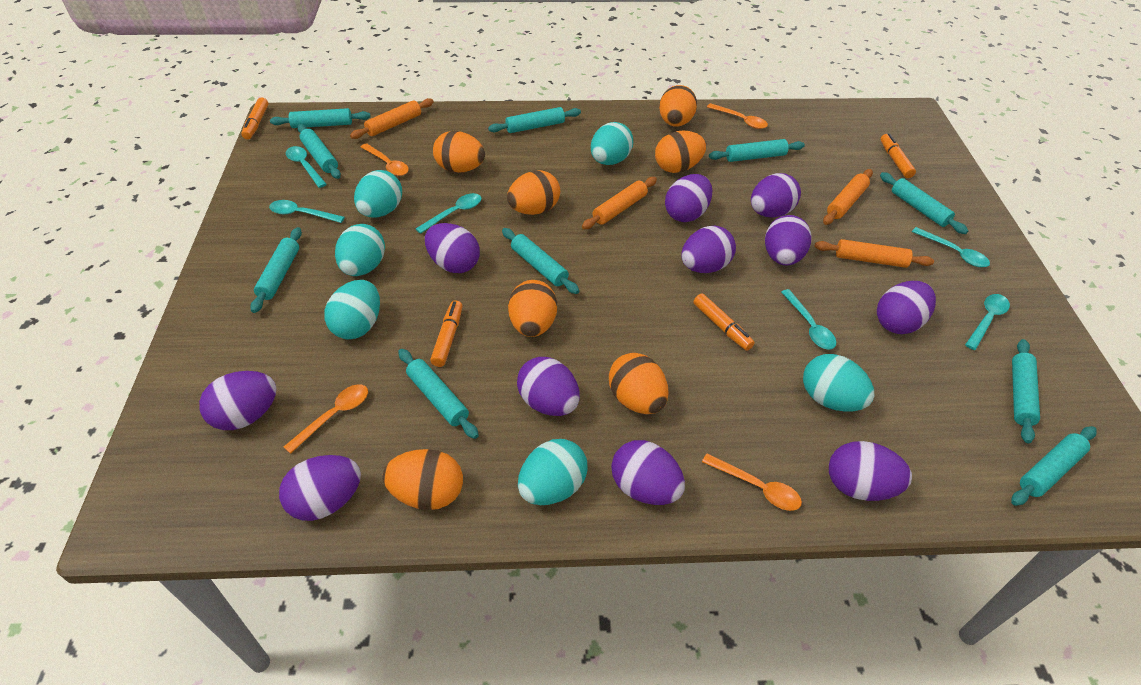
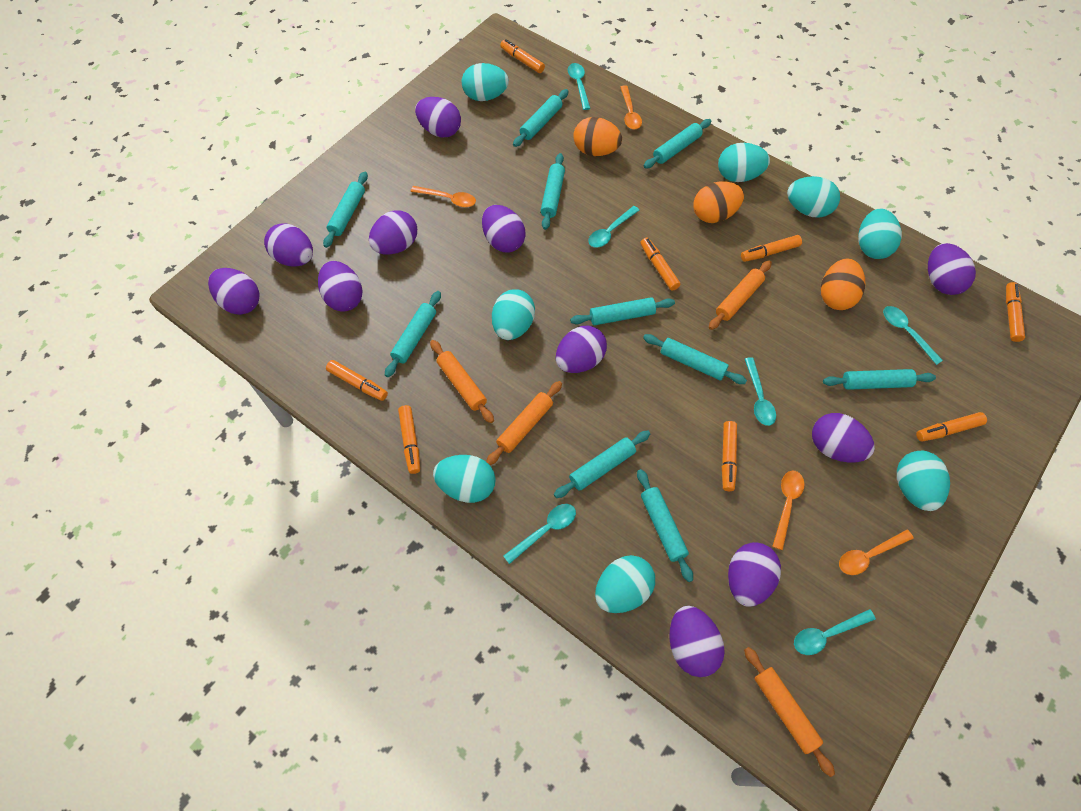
orange egg: 7 -> 3
orange marker: 4 -> 8
turquoise egg: 6 -> 8

